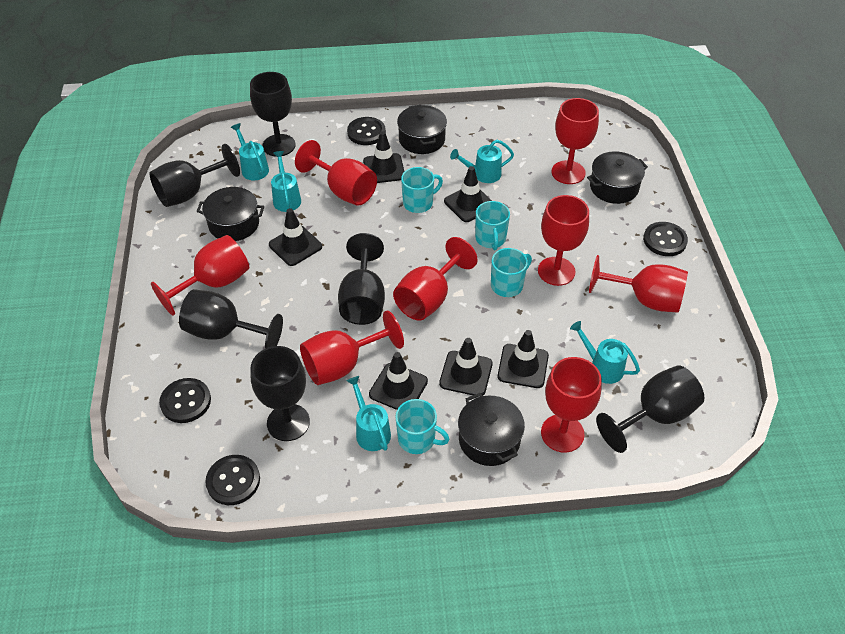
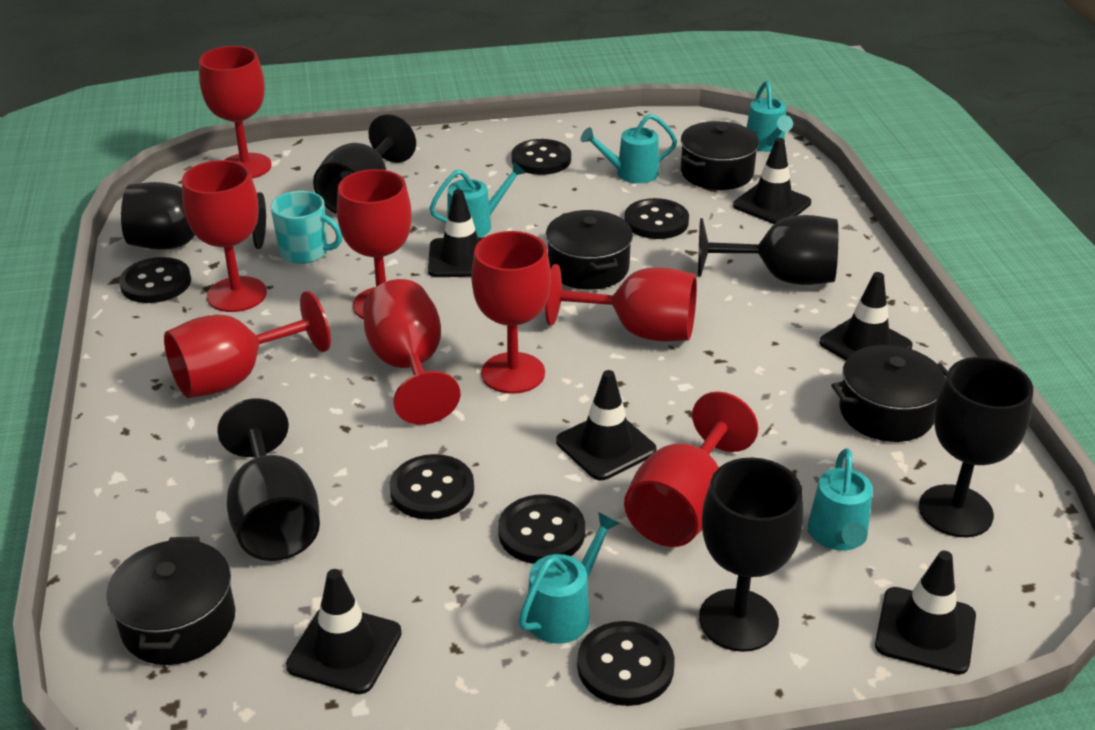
black button: 4 -> 6
turquoise mug: 4 -> 1

